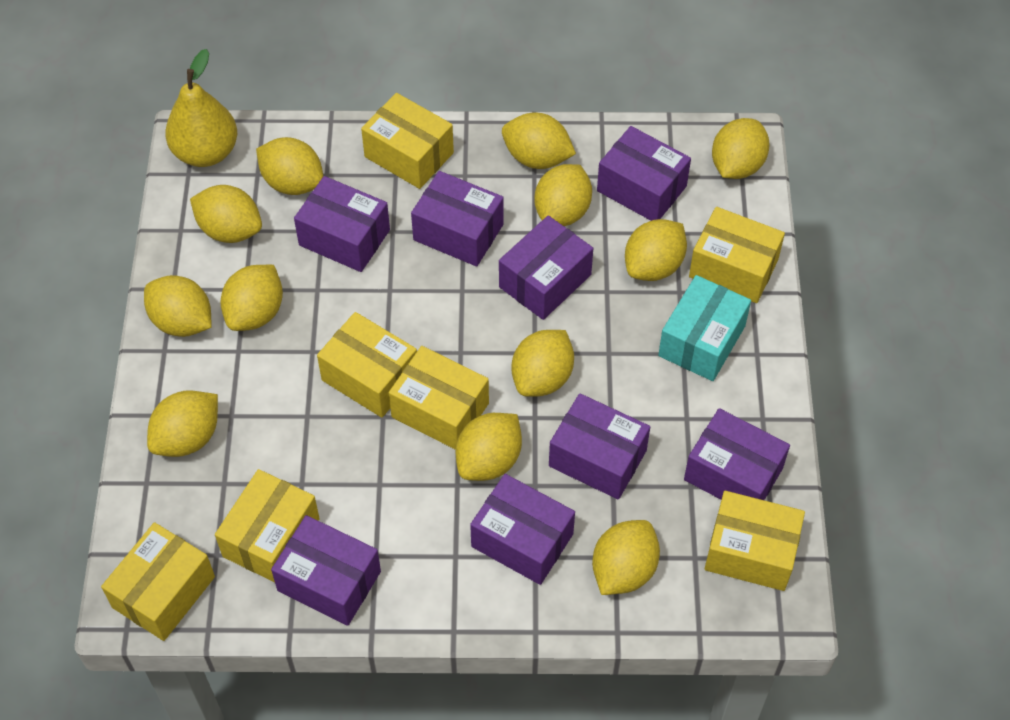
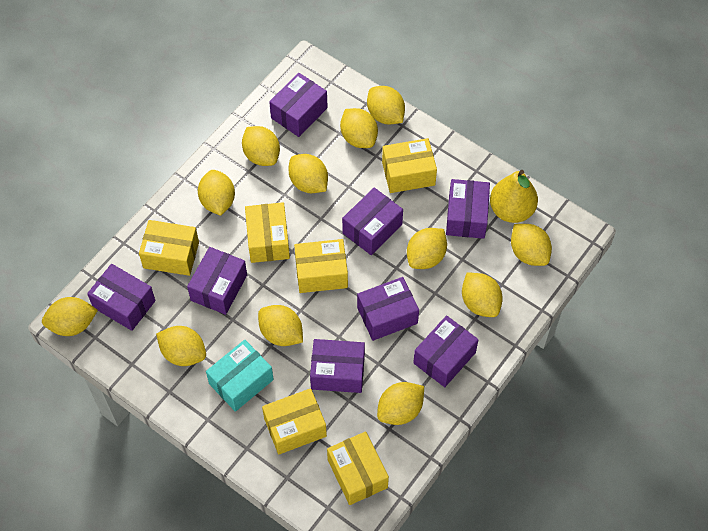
yellow box: 7 -> 6

